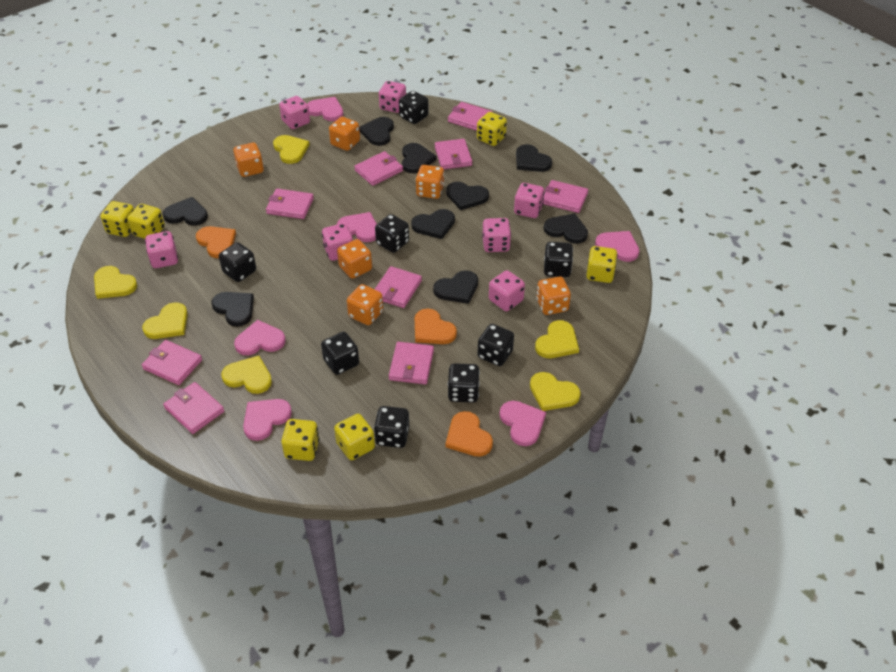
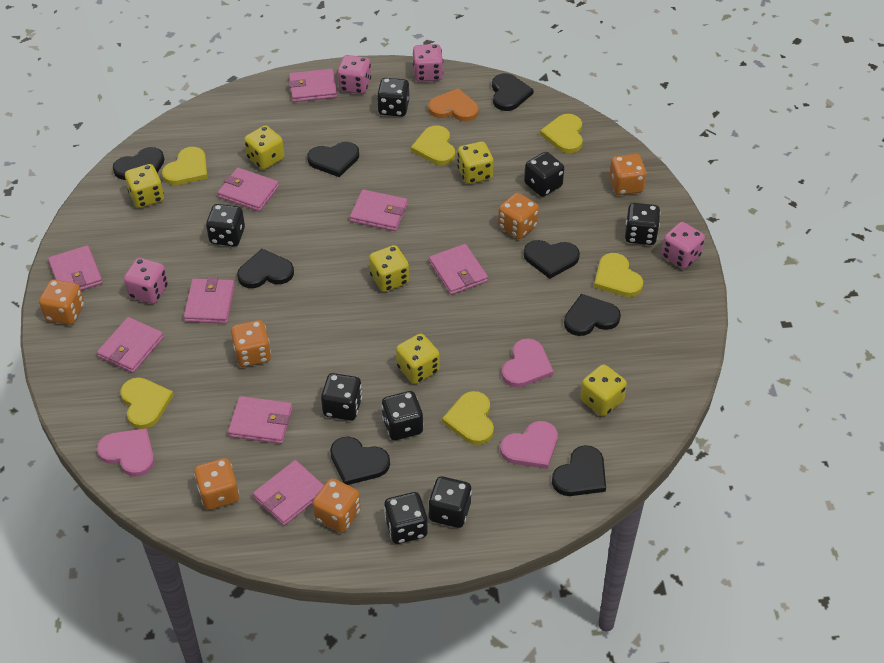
black heart: 9 -> 8
orange heart: 3 -> 1
pink dice: 7 -> 4
pink heart: 6 -> 3

